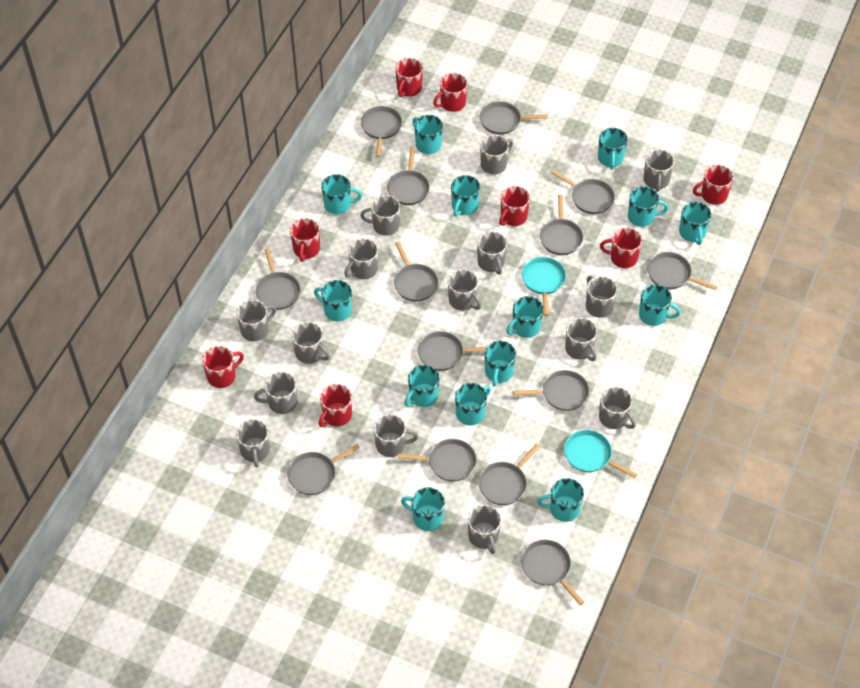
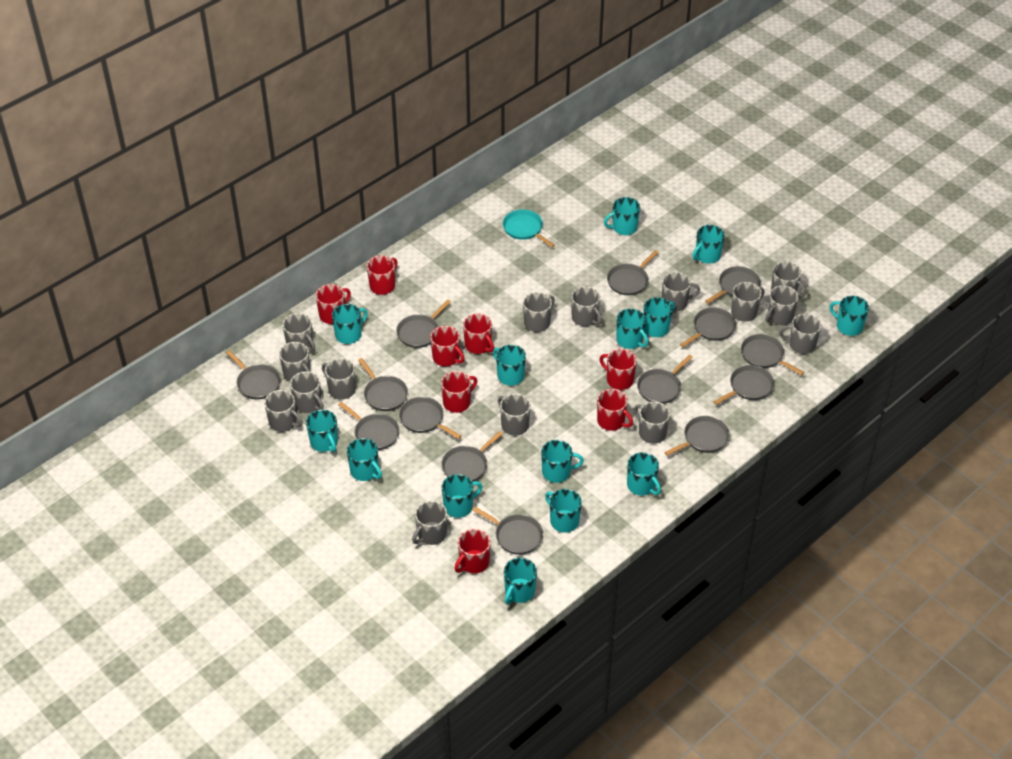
turquoise pan: 2 -> 1

